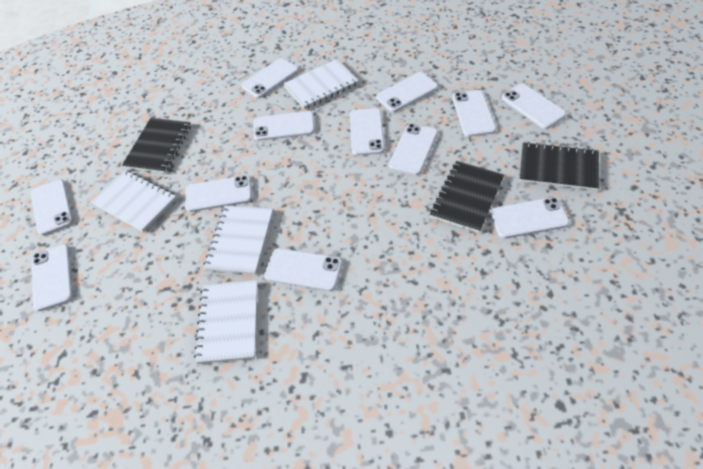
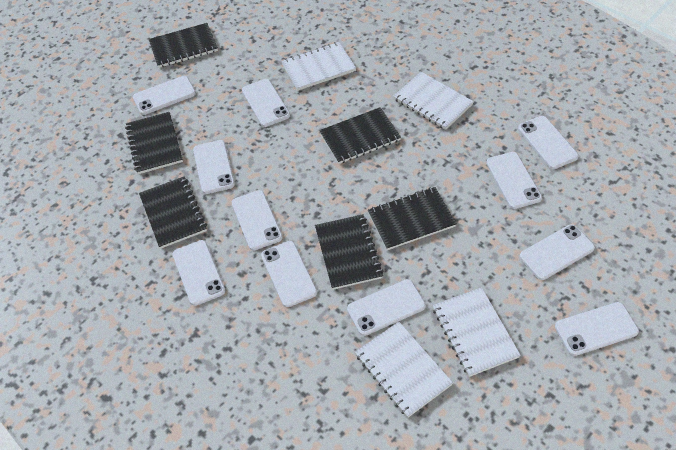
black notebook: 3 -> 6
white phone: 12 -> 11

